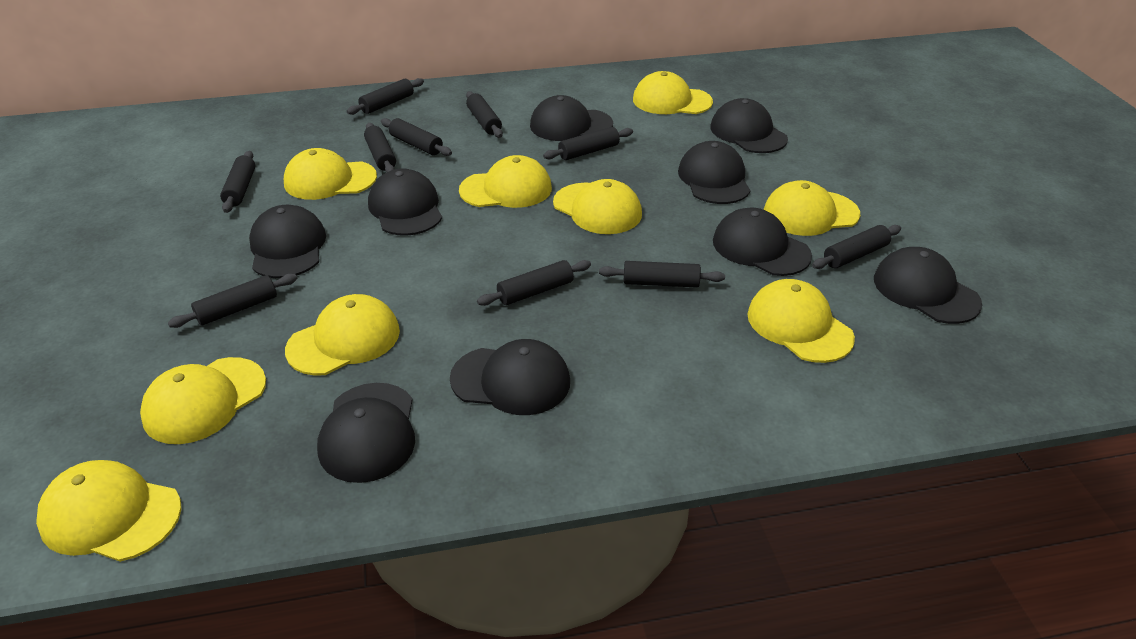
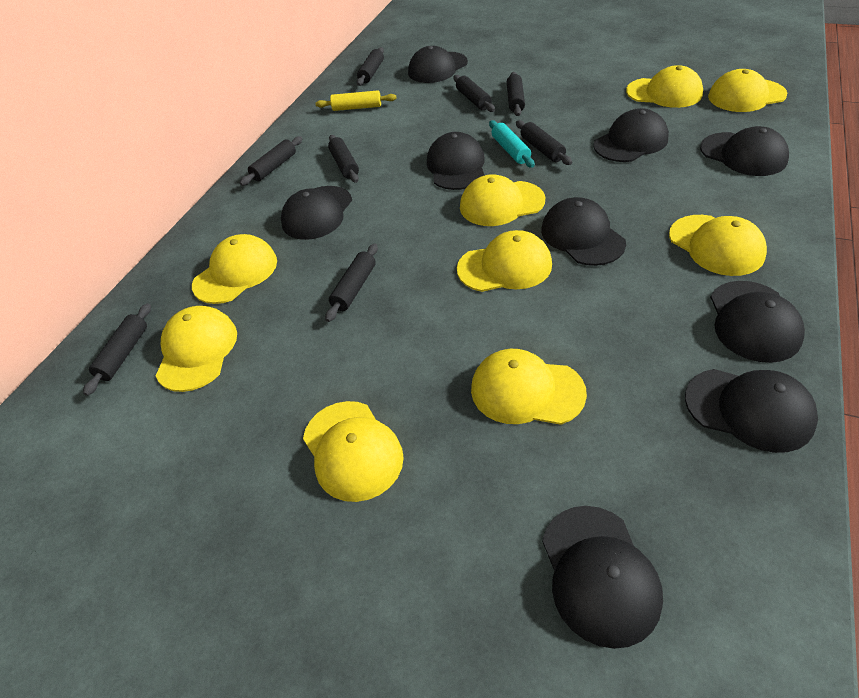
black rolling pin: 10 -> 8
turquoise rolling pin: 0 -> 1
yellow rolling pin: 0 -> 1

